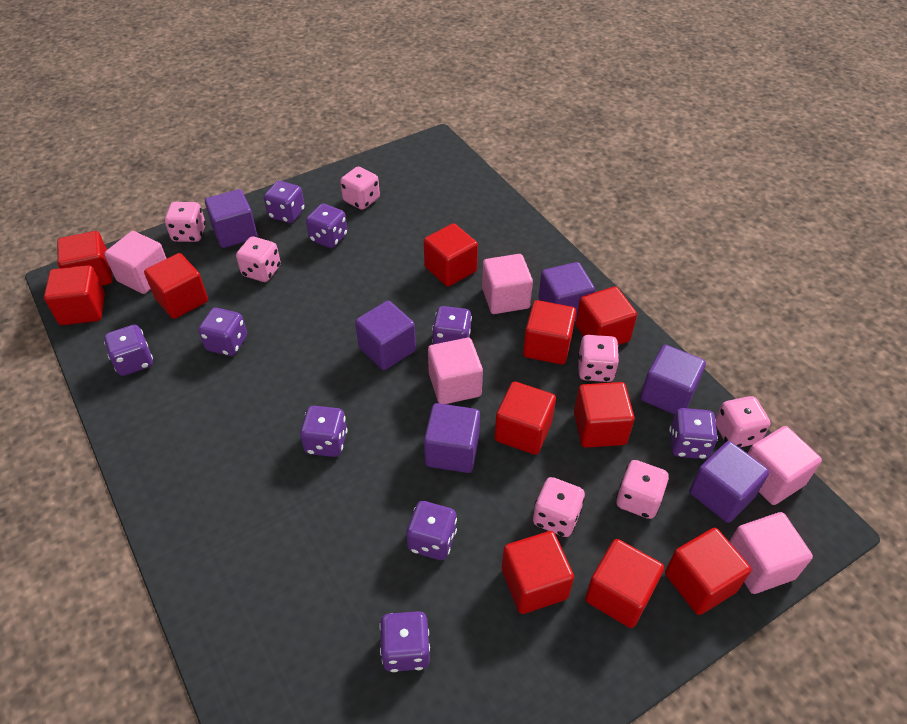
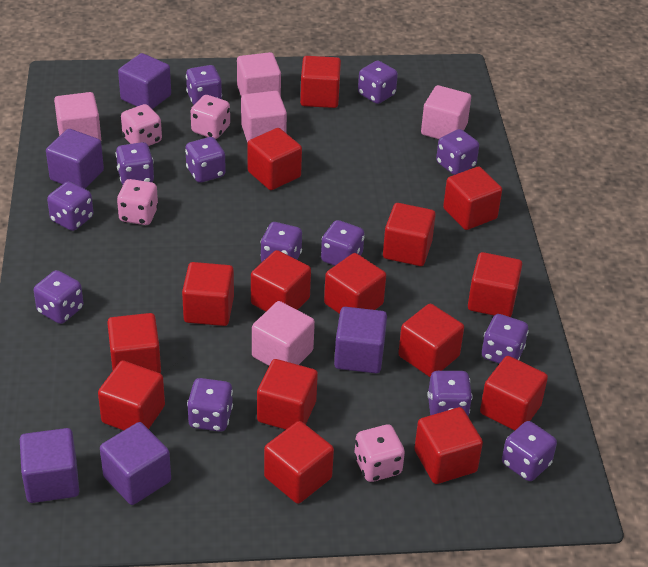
pink dice: 7 -> 4
purple cube: 6 -> 5
purple dice: 9 -> 13
red cube: 11 -> 15

